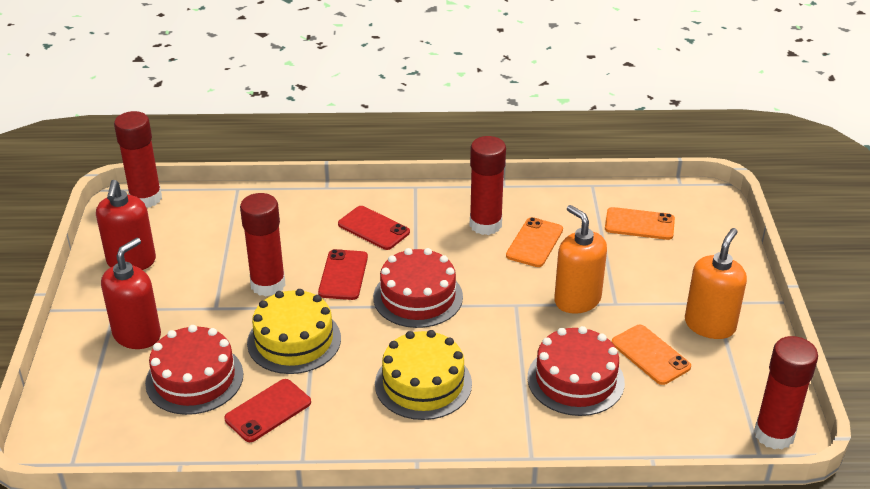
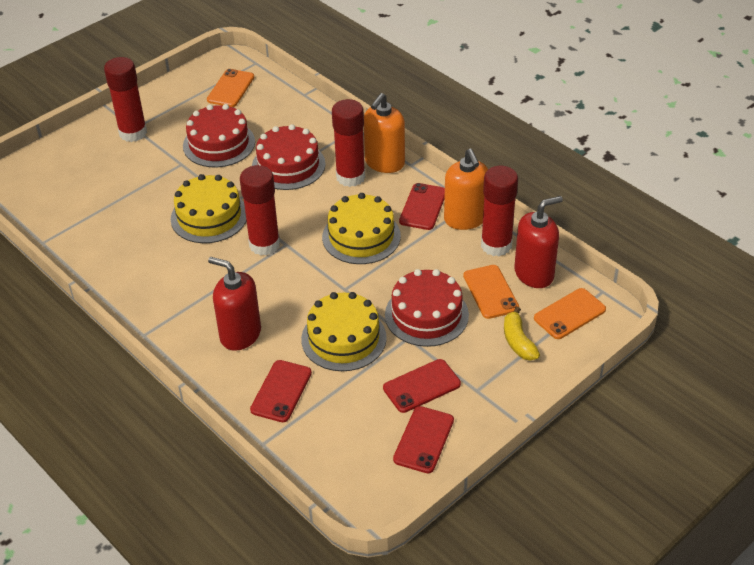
red phone: 3 -> 4
yellow banana: 0 -> 1
yellow cake: 2 -> 3

